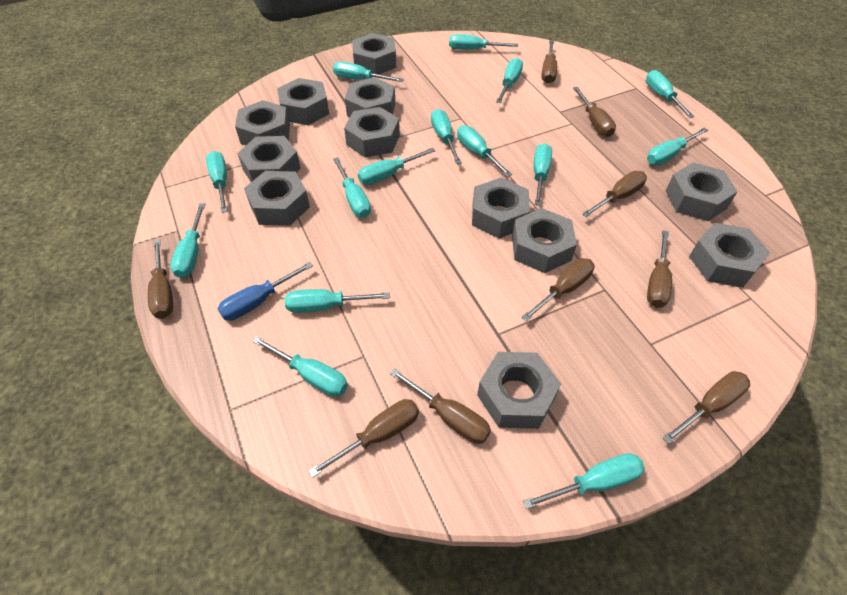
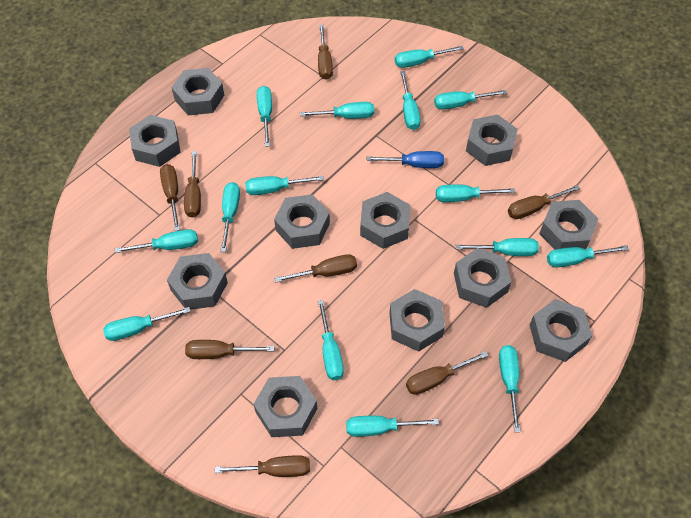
brown screwdriver: 9 -> 8
grey nut: 12 -> 11

